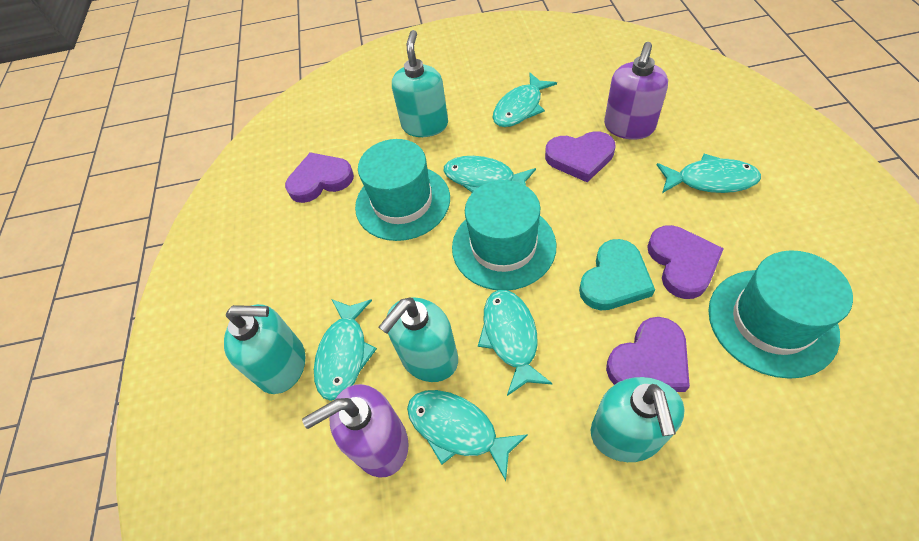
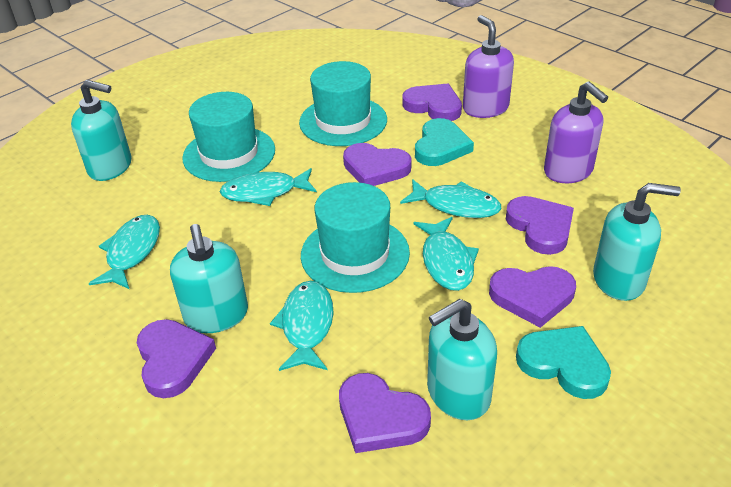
purple heart: 4 -> 6
turquoise fish: 6 -> 5
turquoise heart: 1 -> 2

